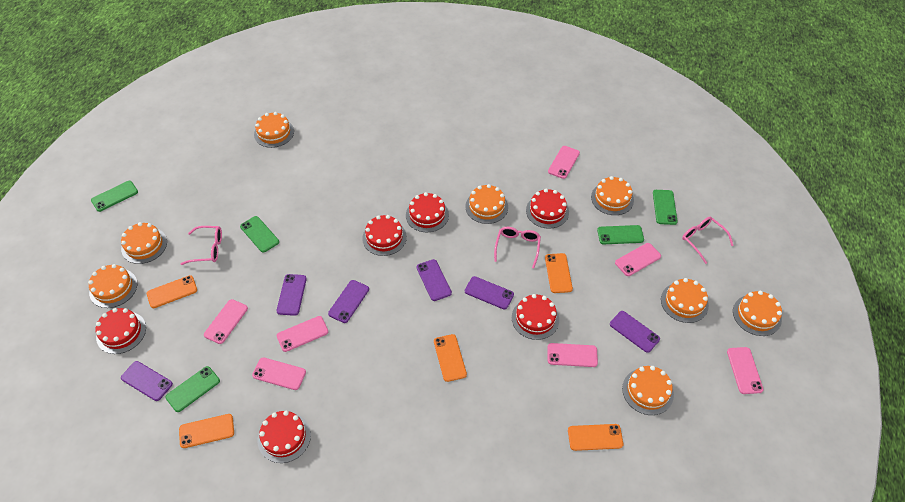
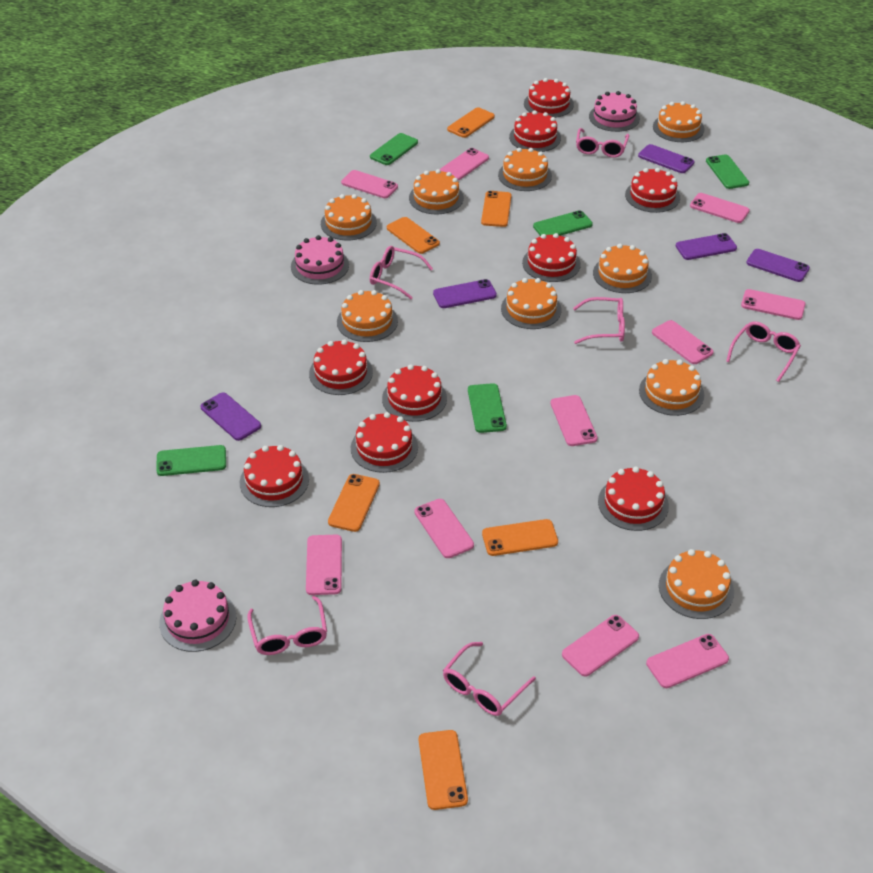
orange cake: 8 -> 9
orange phone: 5 -> 6
pink cake: 0 -> 3
pink glasses: 3 -> 6
pink phone: 7 -> 10
purple phone: 6 -> 5
red cake: 6 -> 9

